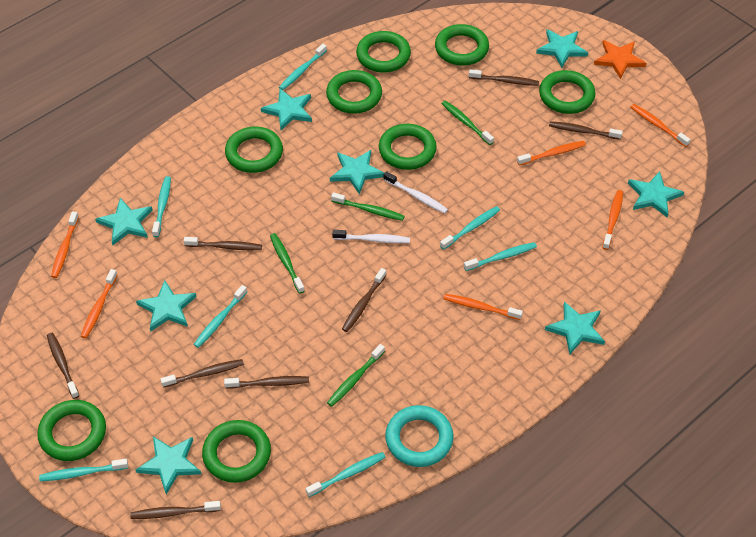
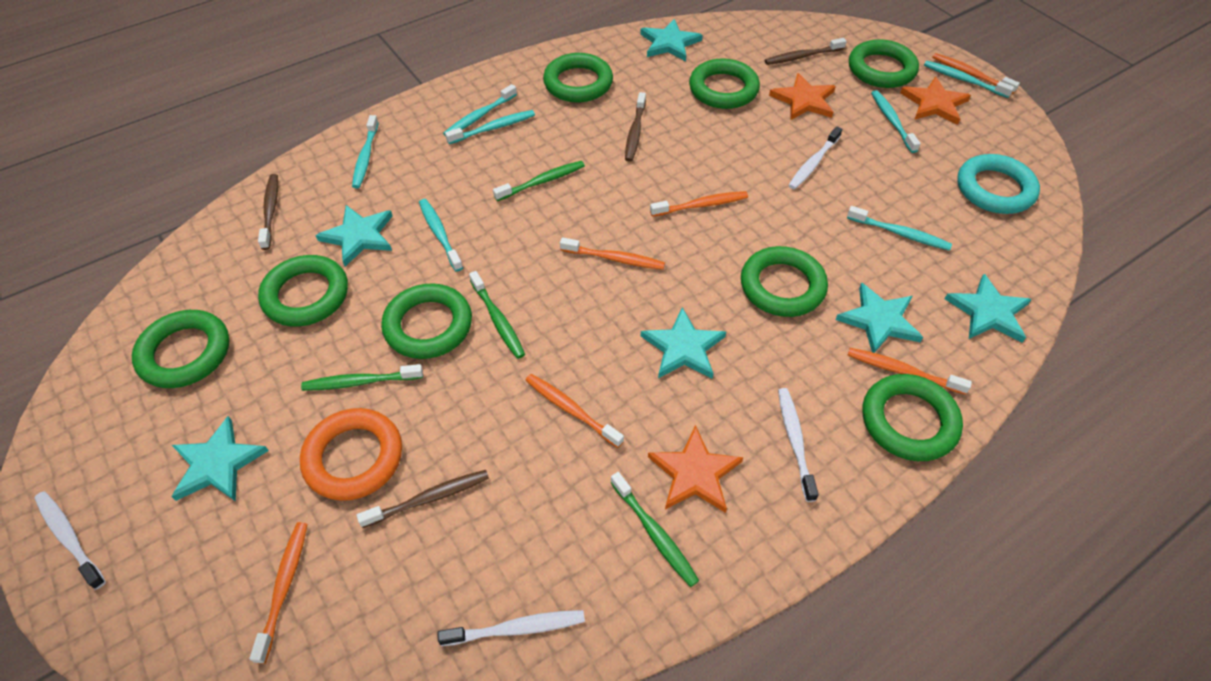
brown toothbrush: 8 -> 4
orange ring: 0 -> 1
orange star: 1 -> 3
turquoise star: 8 -> 6
white toothbrush: 2 -> 4

